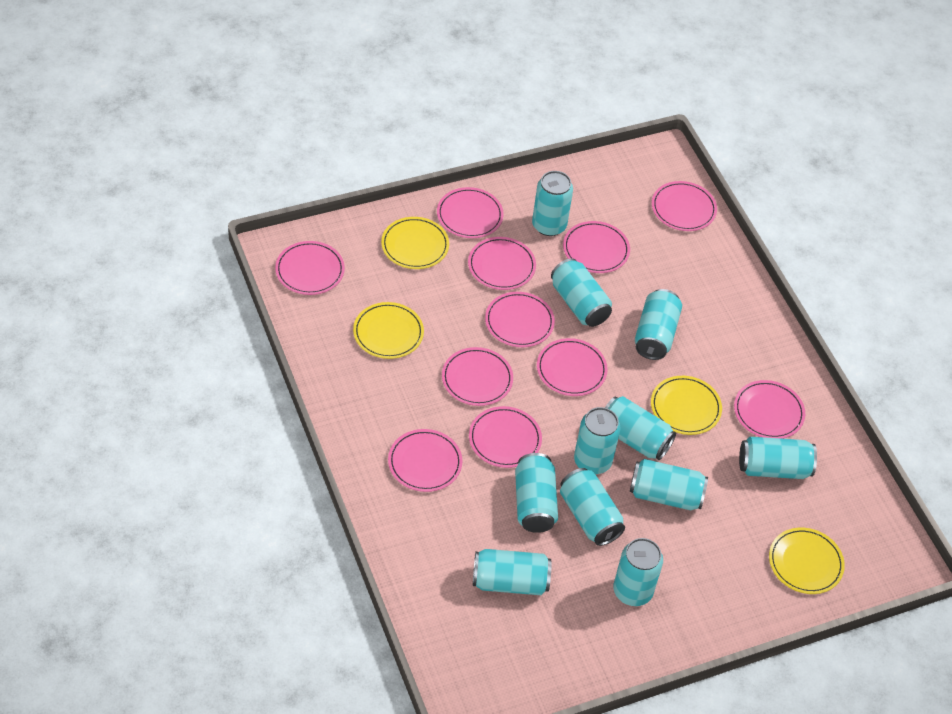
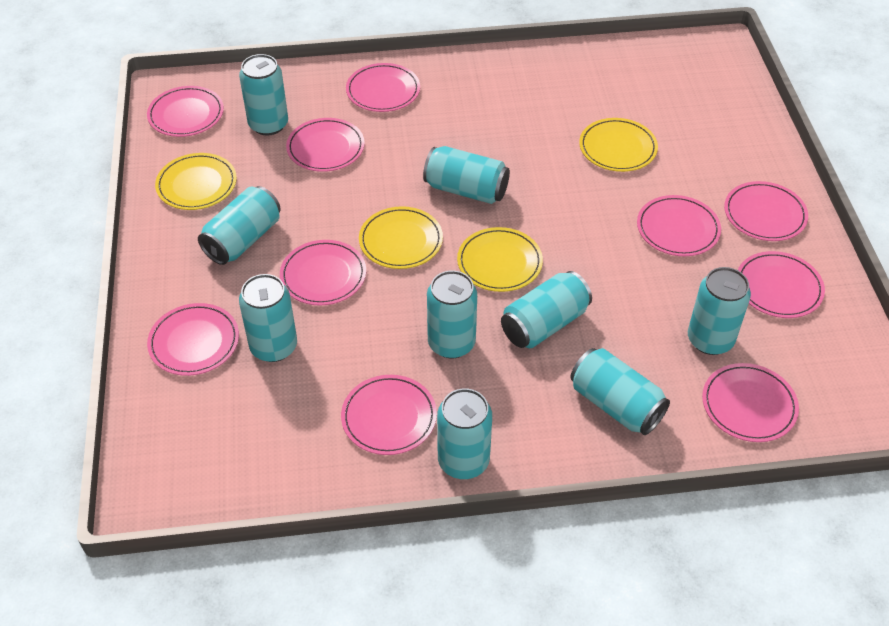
pink plate: 11 -> 10
turquoise can: 11 -> 9

